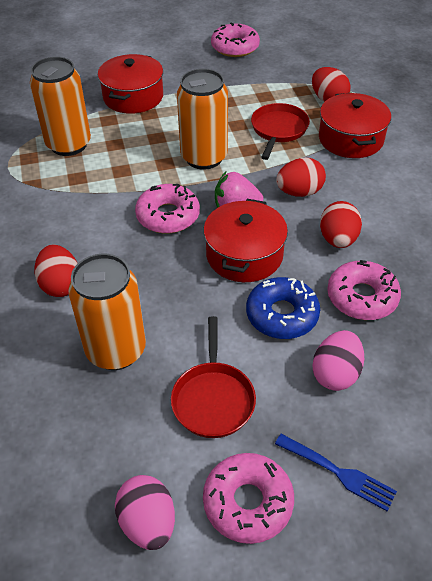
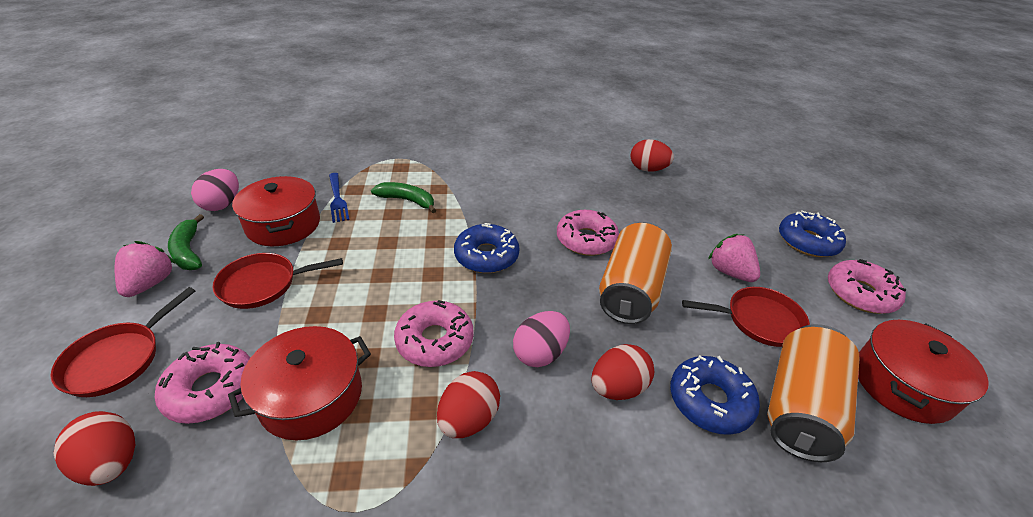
blue donut: 1 -> 3
green banana: 0 -> 2
orange can: 3 -> 2
pink strawberry: 1 -> 2
red pan: 2 -> 3

